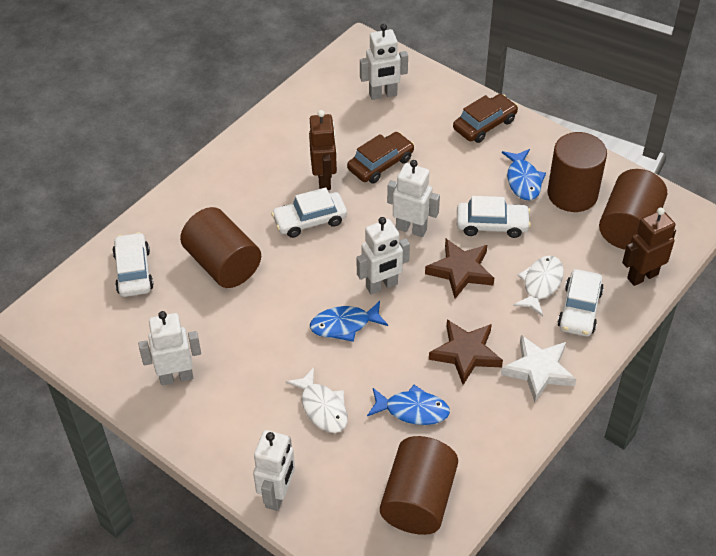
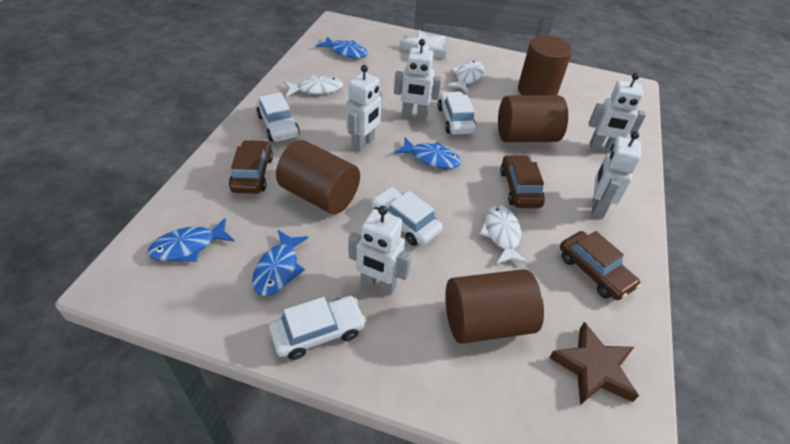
blue fish: 3 -> 4
brown car: 2 -> 3
brown robot: 2 -> 0
brown star: 2 -> 1
white fish: 2 -> 3

